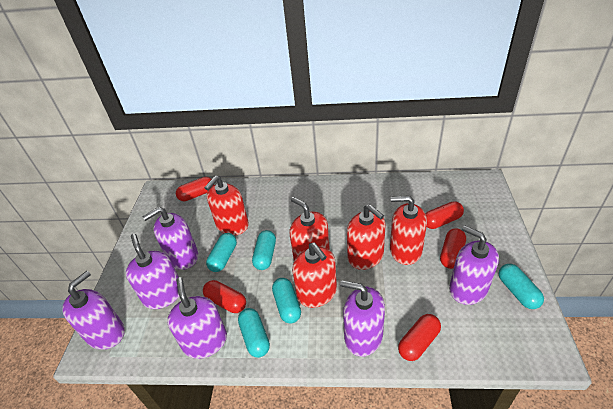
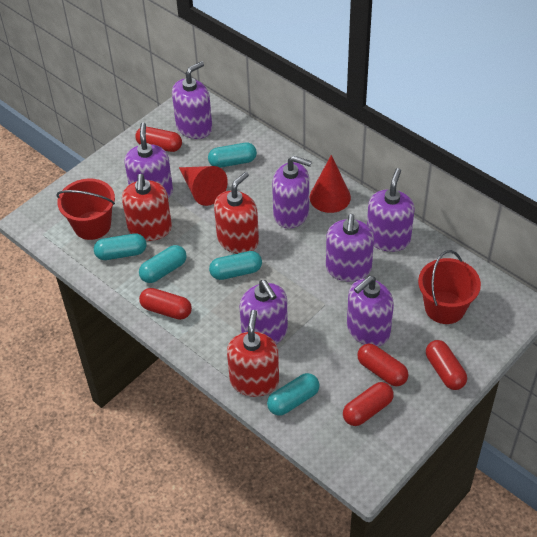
purple soap dispenser: 6 -> 7
red bucket: 0 -> 2
red cone: 0 -> 2
red soap dispenser: 5 -> 3

